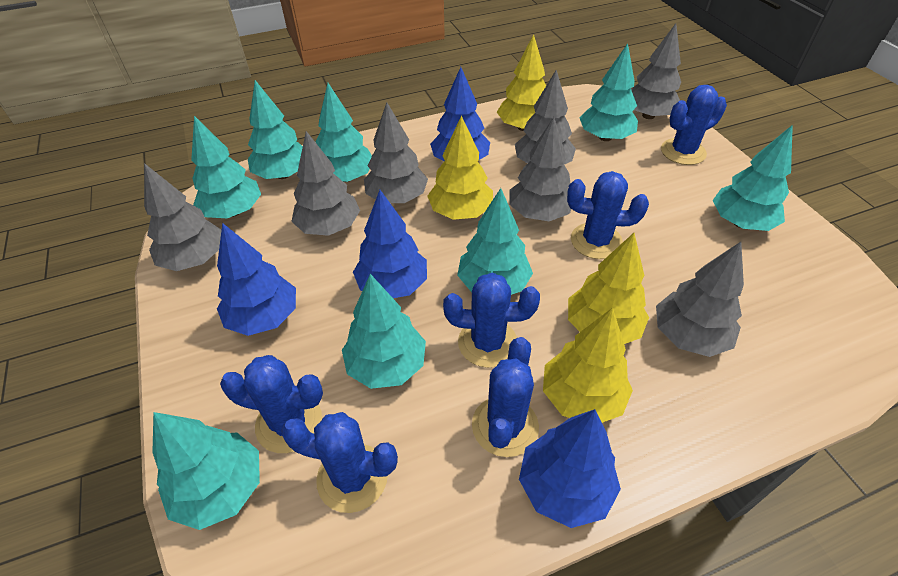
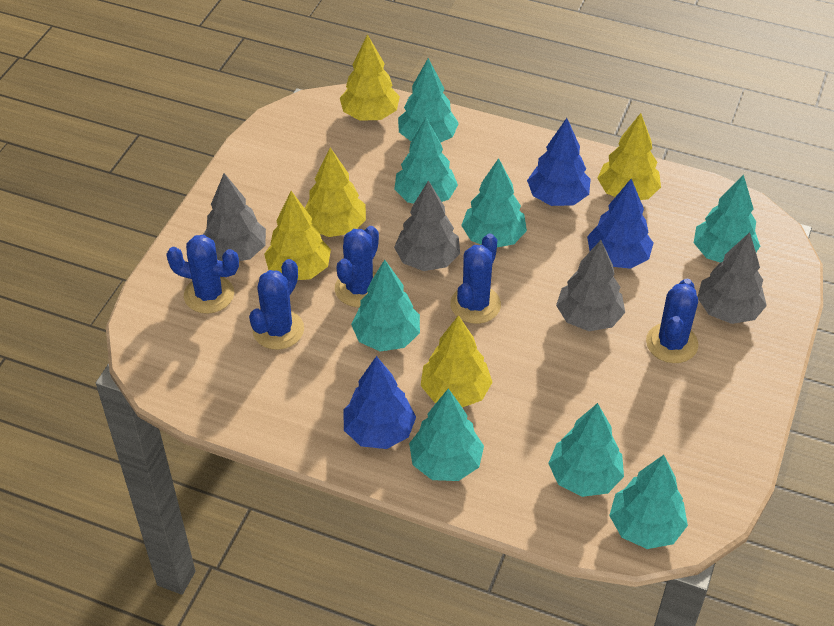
blue cactus: 6 -> 5
blue tree: 4 -> 3
grey tree: 7 -> 4
yellow tree: 4 -> 5

